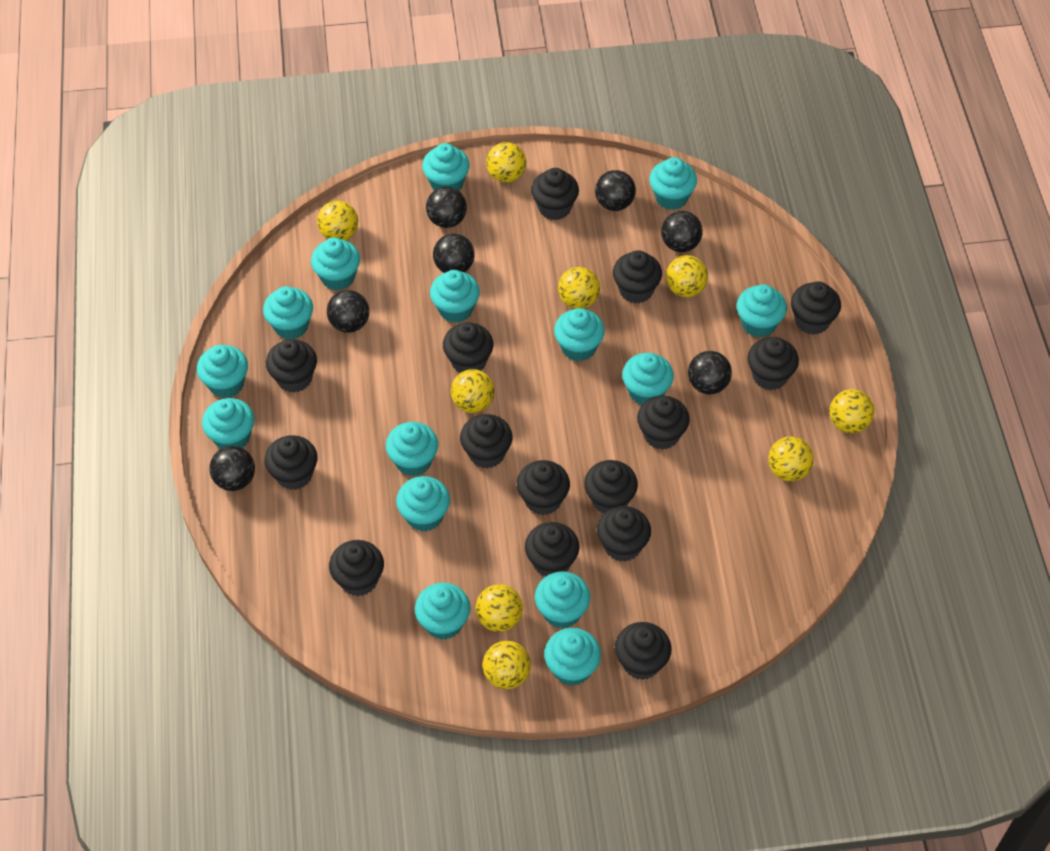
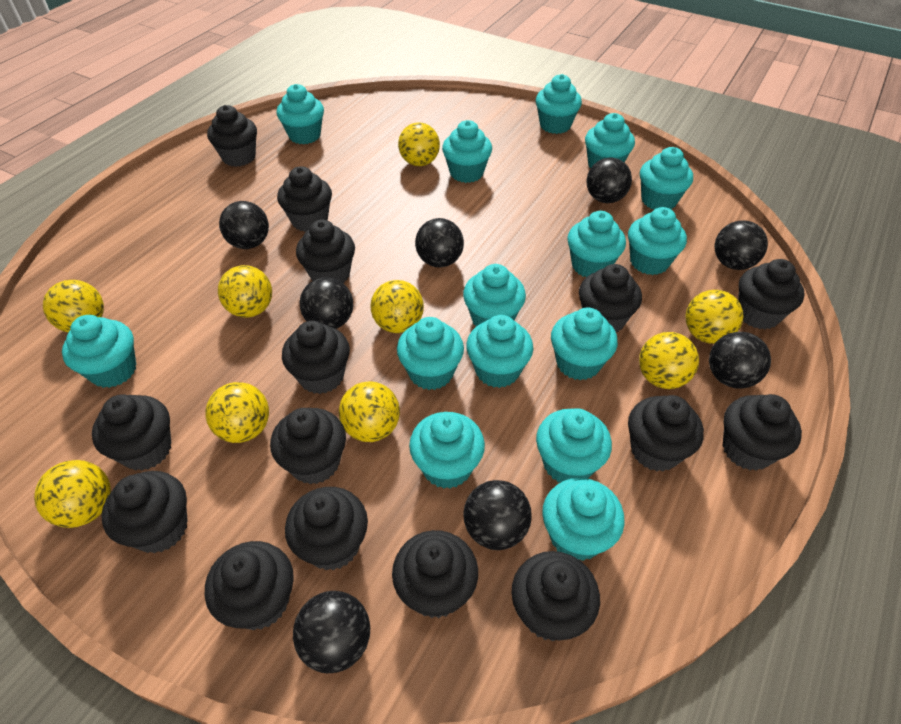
black ball: 7 -> 8

